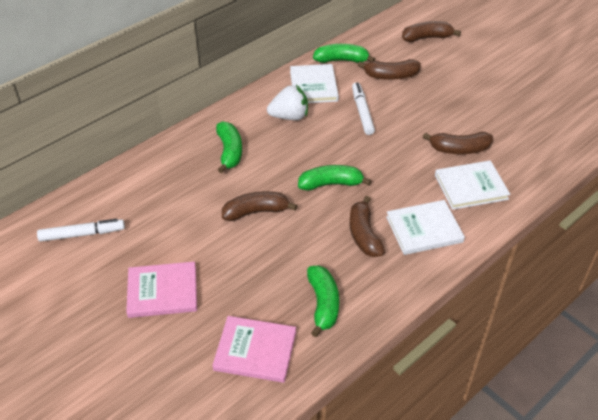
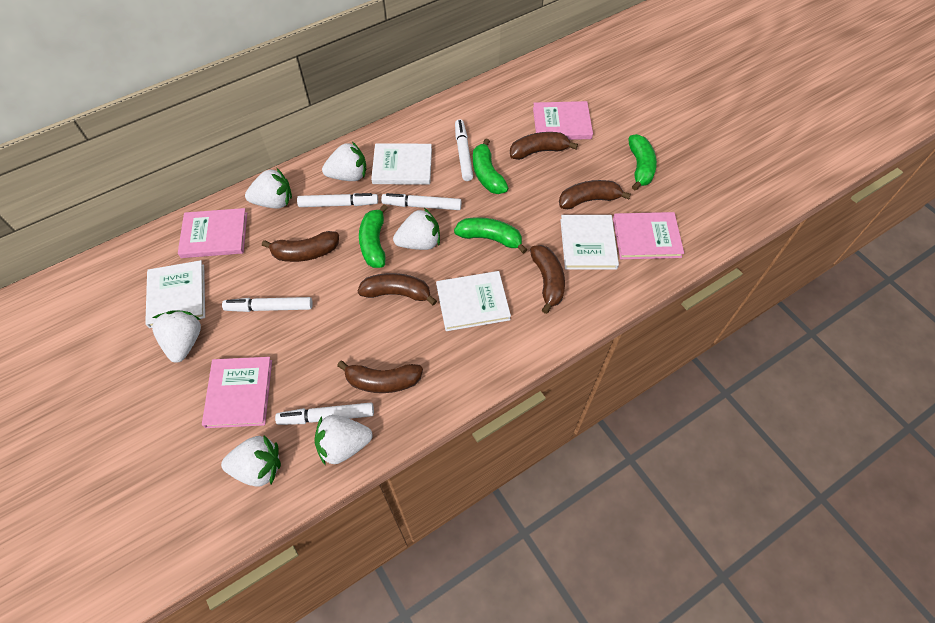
brown banana: 5 -> 6
pink book: 2 -> 4
white book: 3 -> 4
white marker: 2 -> 5
white strawberry: 1 -> 6

